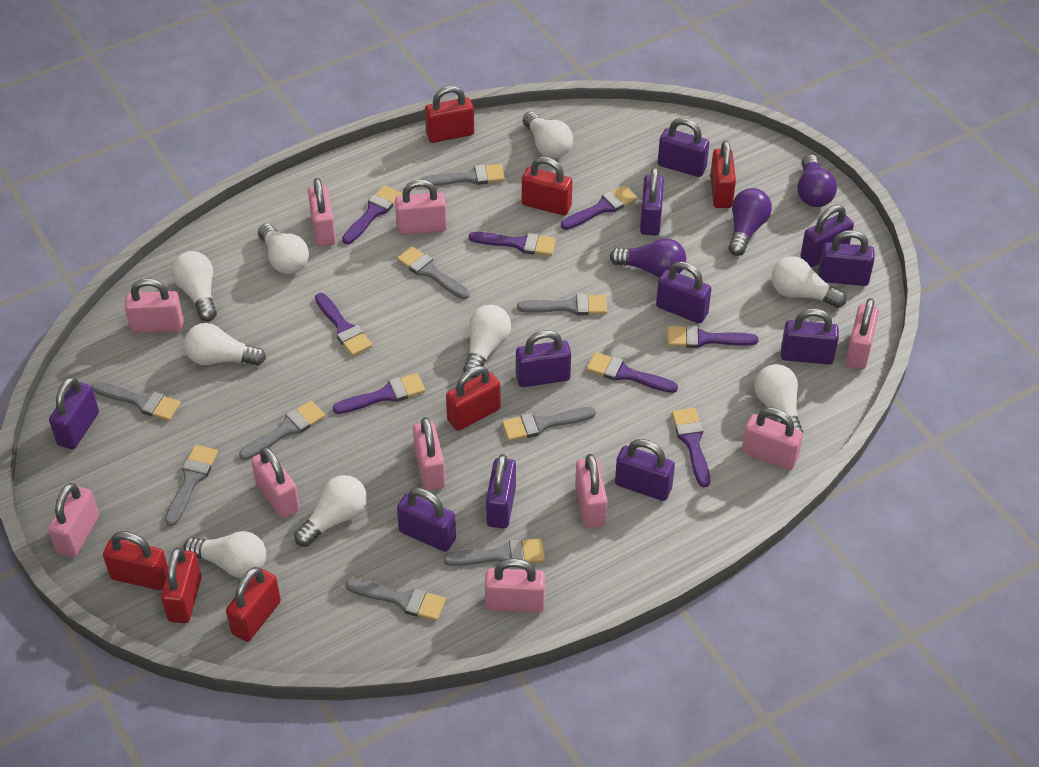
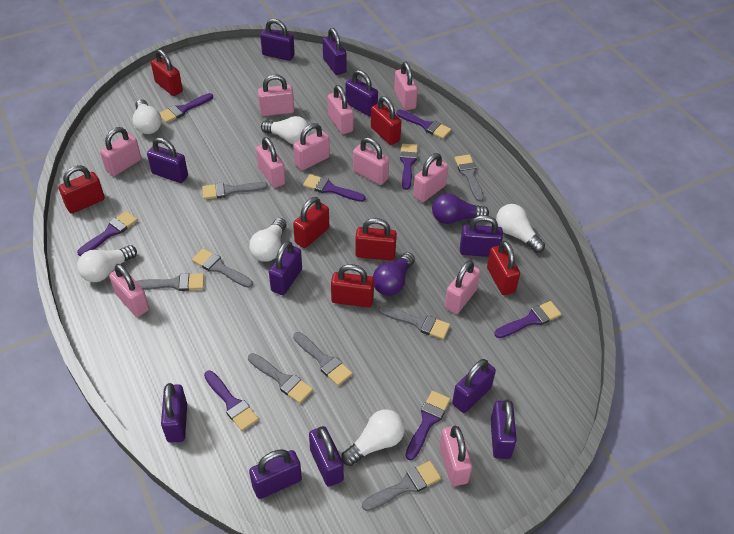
grey brush: 9 -> 8
pink padlock: 10 -> 11
purple light bulb: 3 -> 2
white light bulb: 9 -> 6

